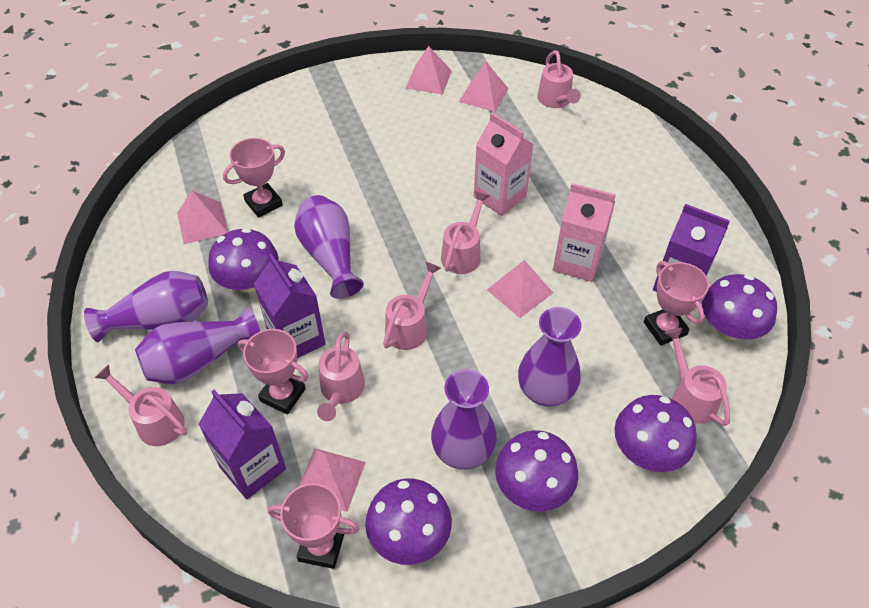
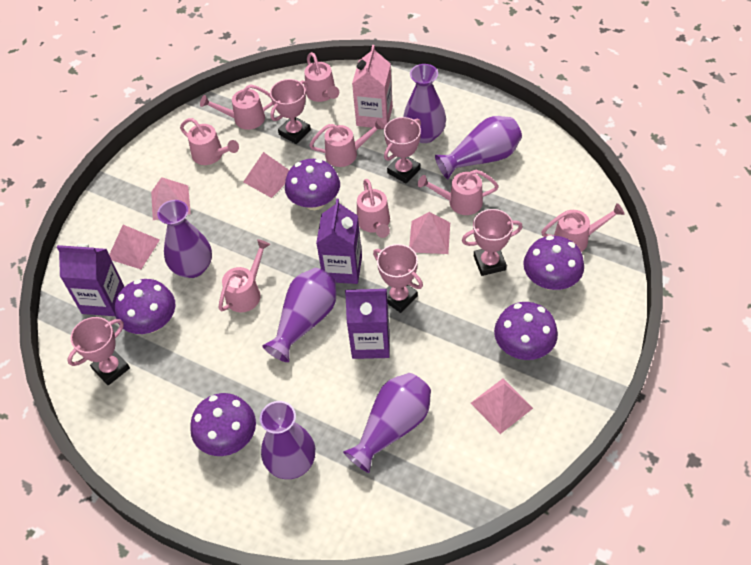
pink carton: 2 -> 1
pink trophy: 4 -> 5
pink watering can: 6 -> 8
purple vase: 5 -> 6

